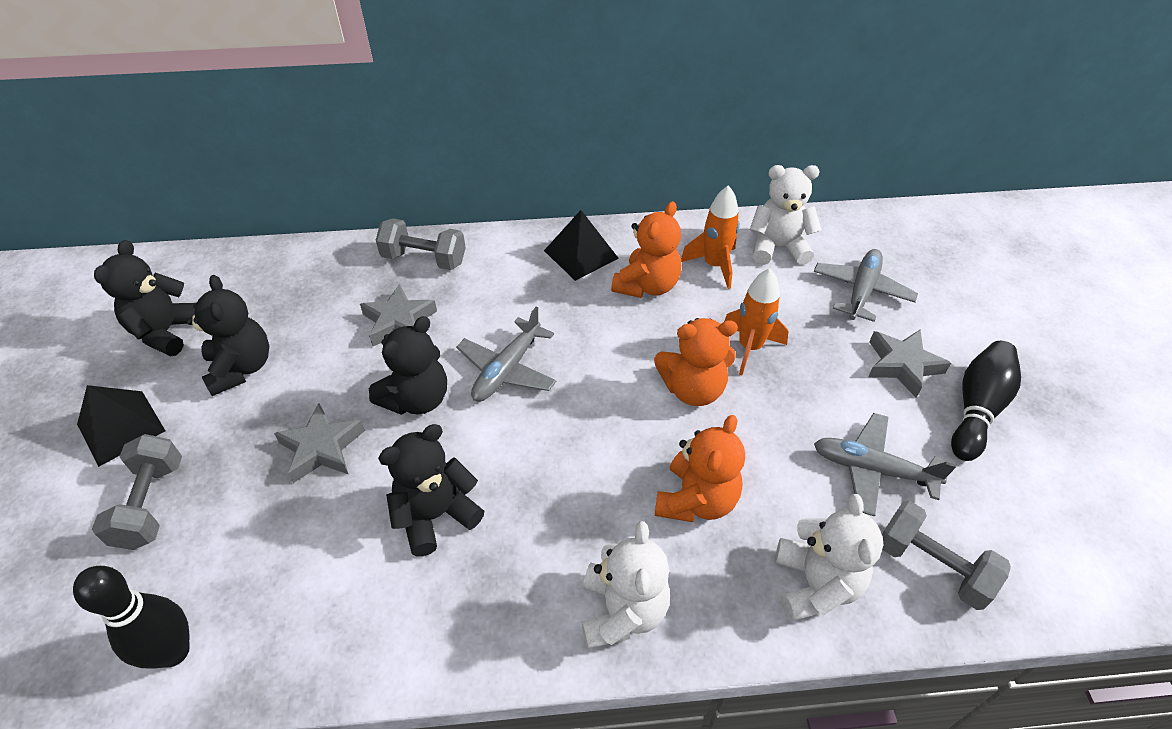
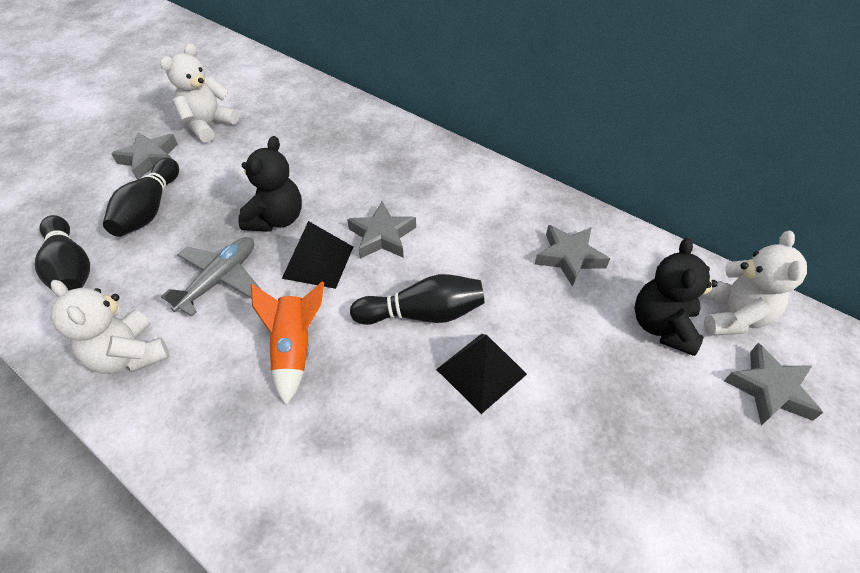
black bowling pin: 2 -> 3
black teddy bear: 4 -> 2
grey dumbbell: 3 -> 0
grey plane: 3 -> 1
grey star: 3 -> 4
orange rocket: 2 -> 1
orange teddy bear: 3 -> 0

